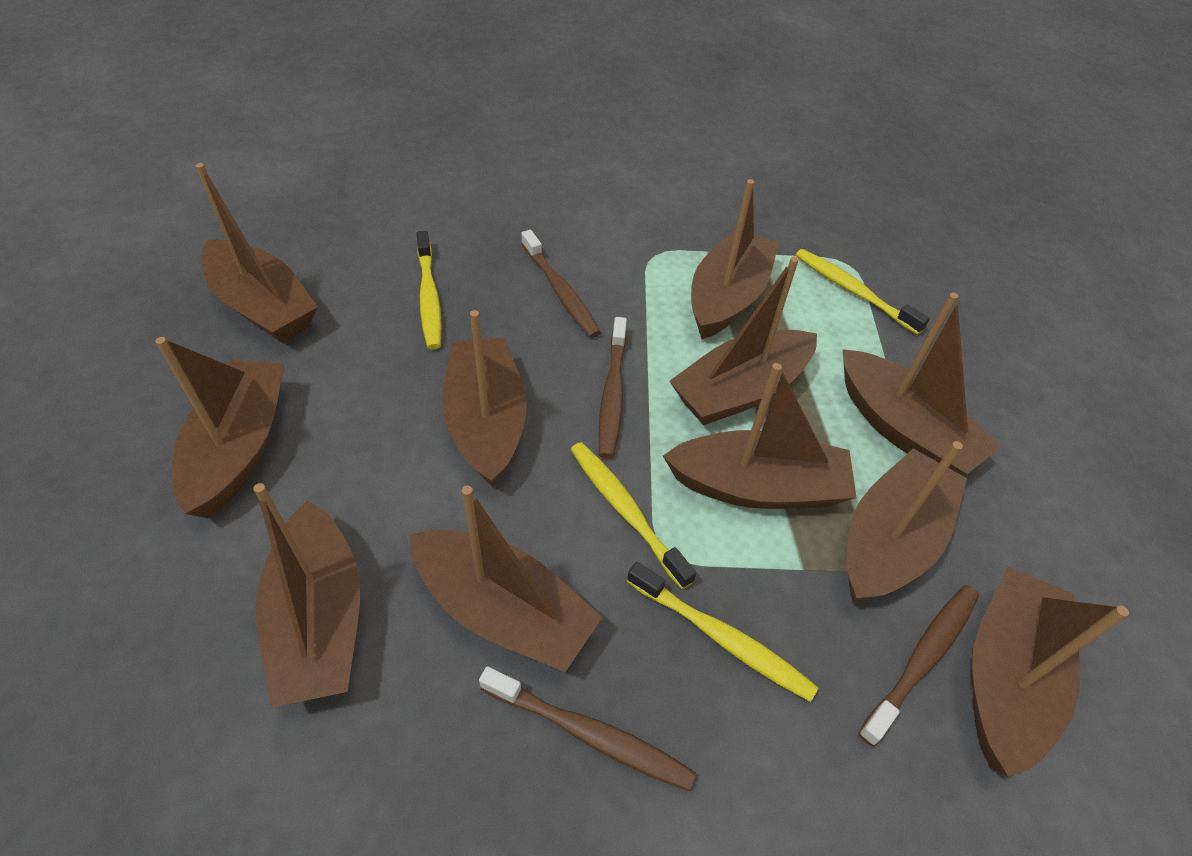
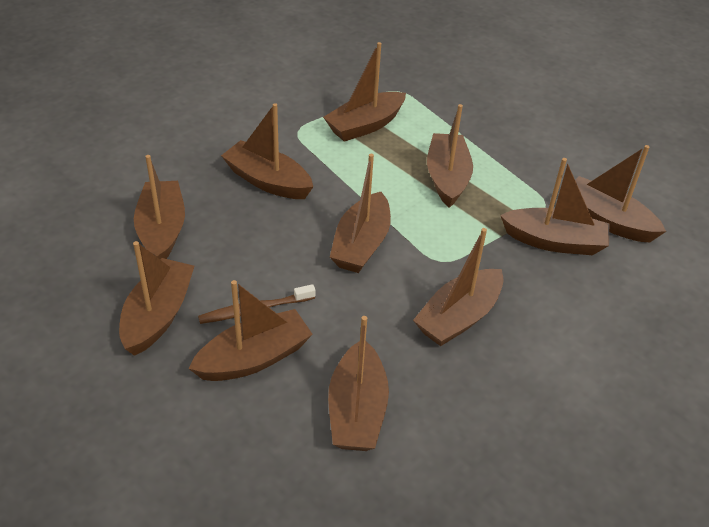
brown toothbrush: 4 -> 1
yellow toothbrush: 4 -> 0

